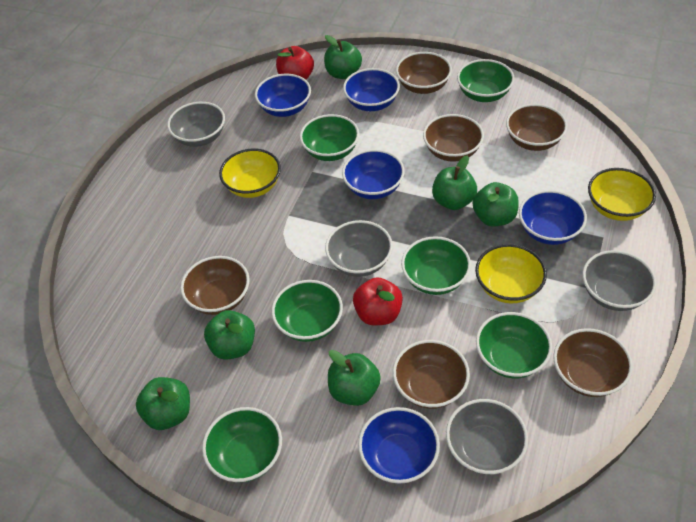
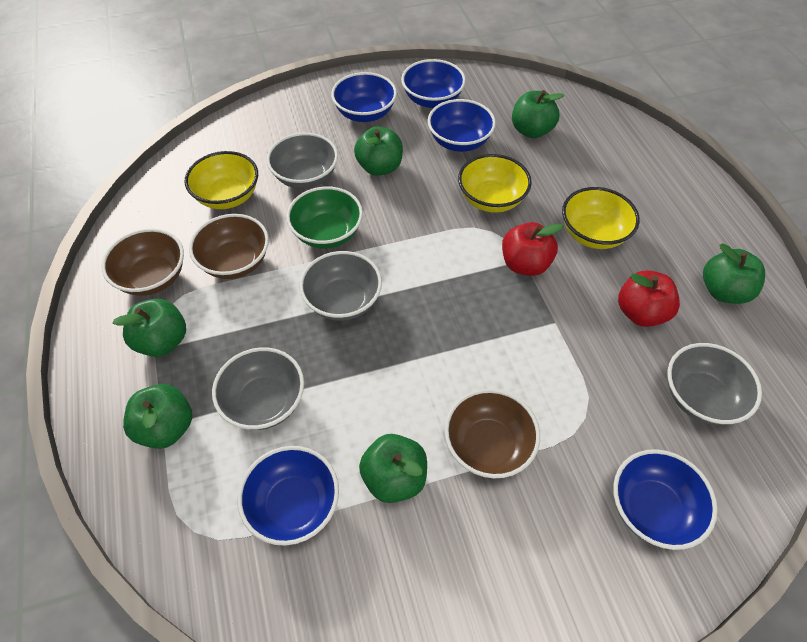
brown bowl: 6 -> 3
green bowl: 6 -> 1

